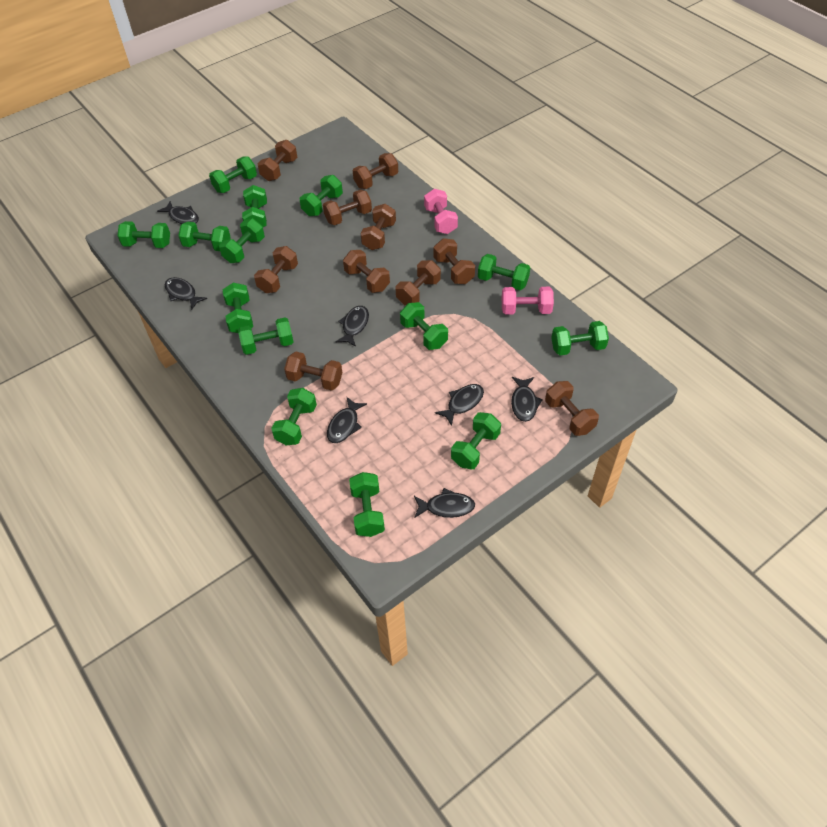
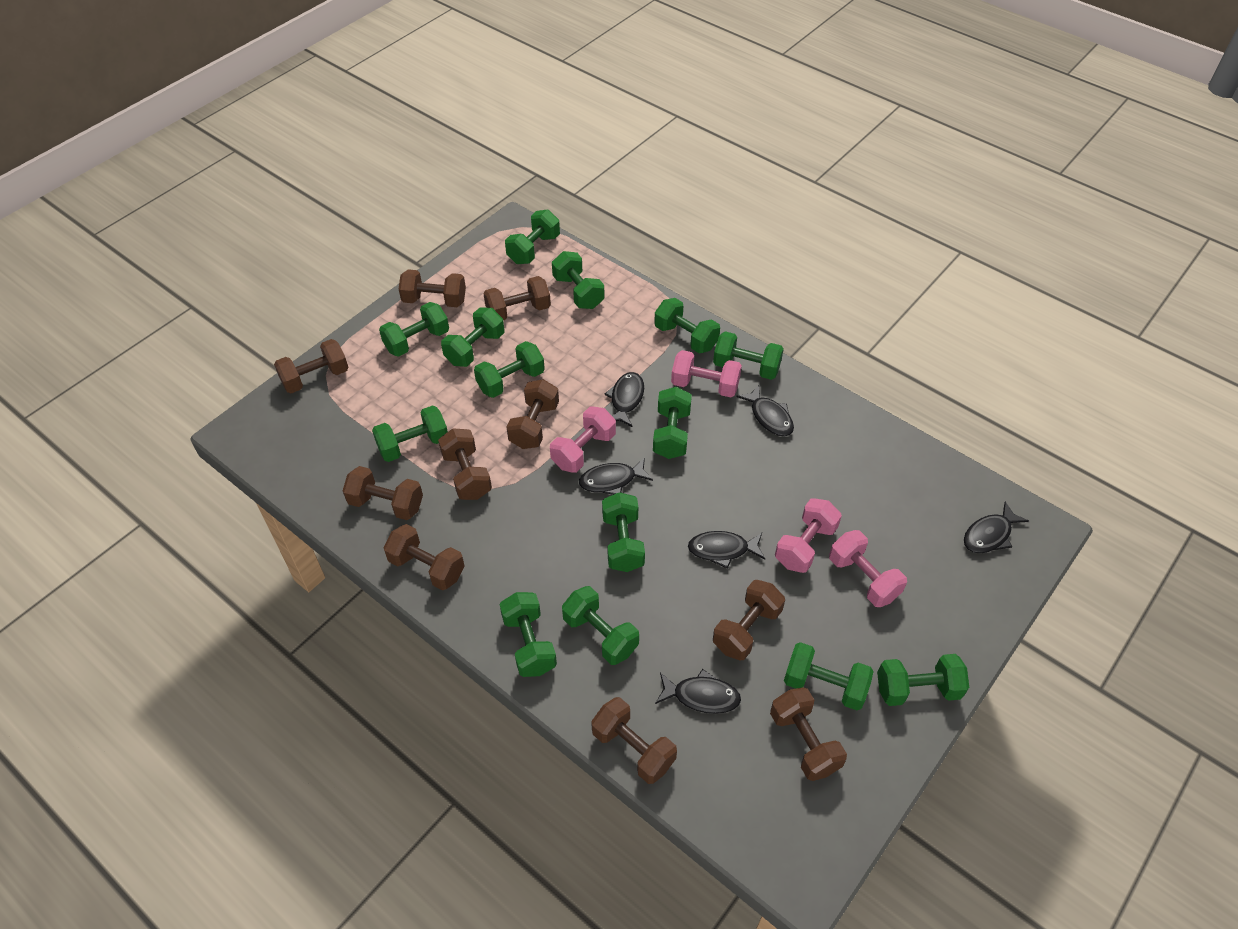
black fish: 7 -> 6
pink dumbbell: 2 -> 4

